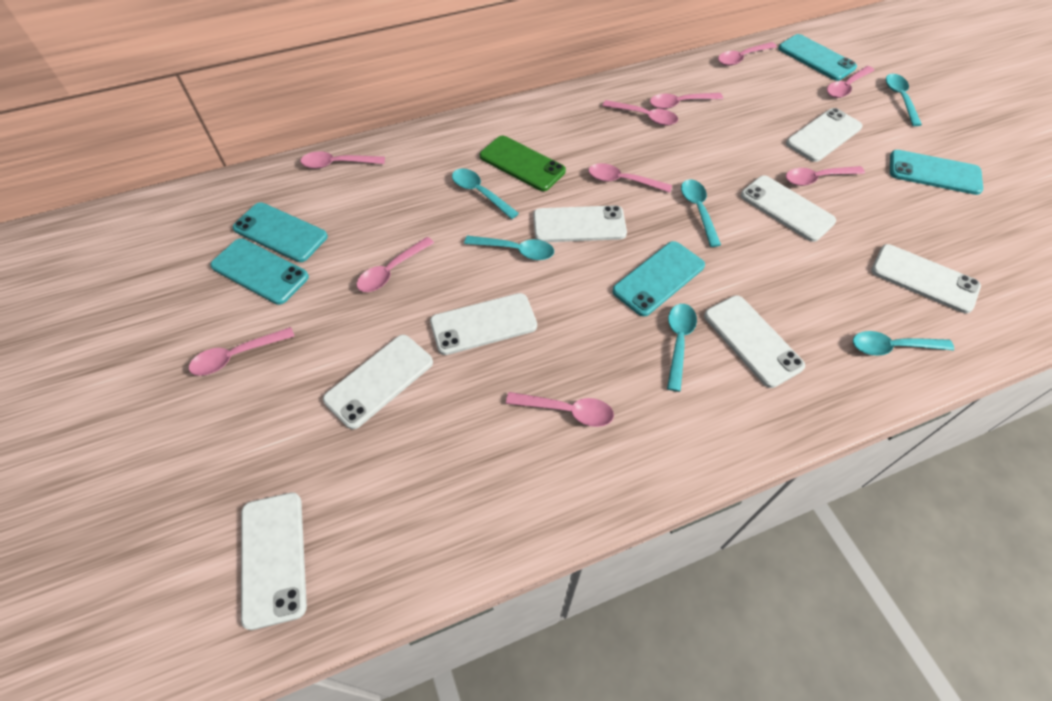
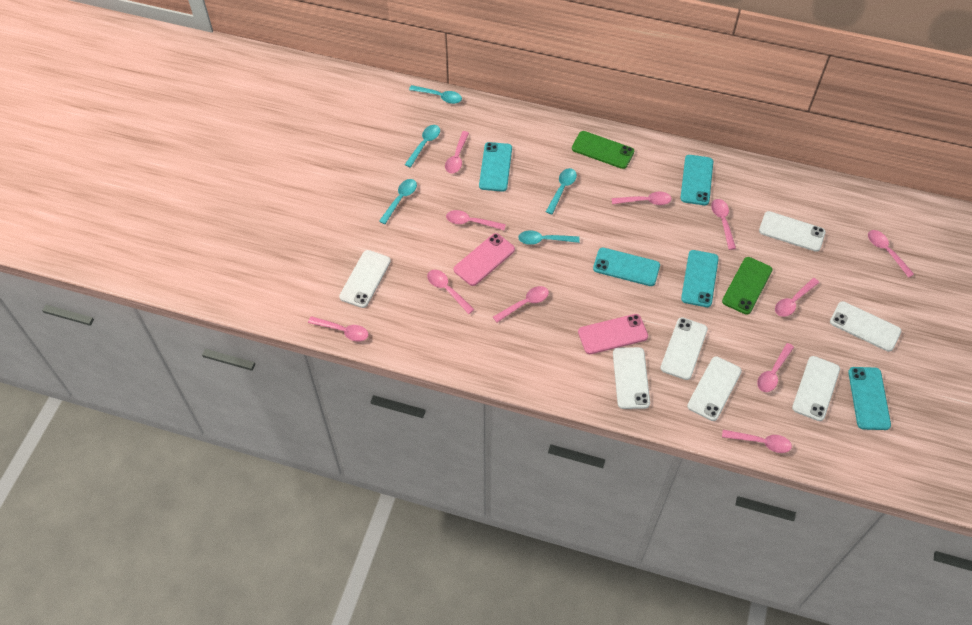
green phone: 1 -> 2
pink phone: 0 -> 2
pink spoon: 10 -> 11
turquoise spoon: 6 -> 5
white phone: 8 -> 7

